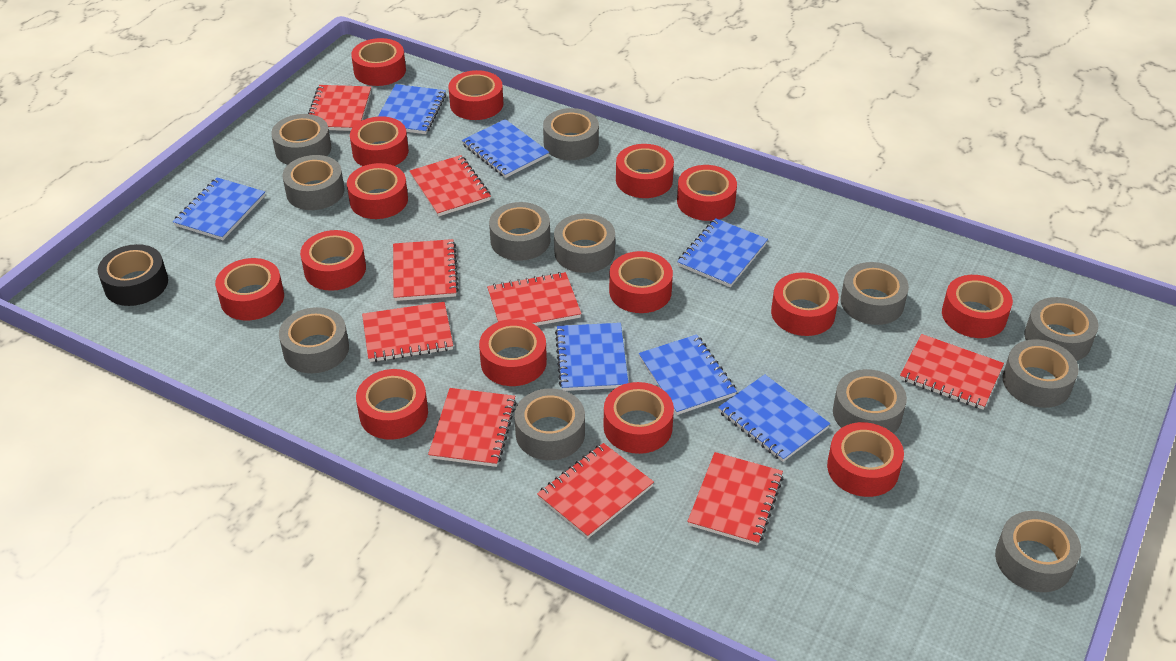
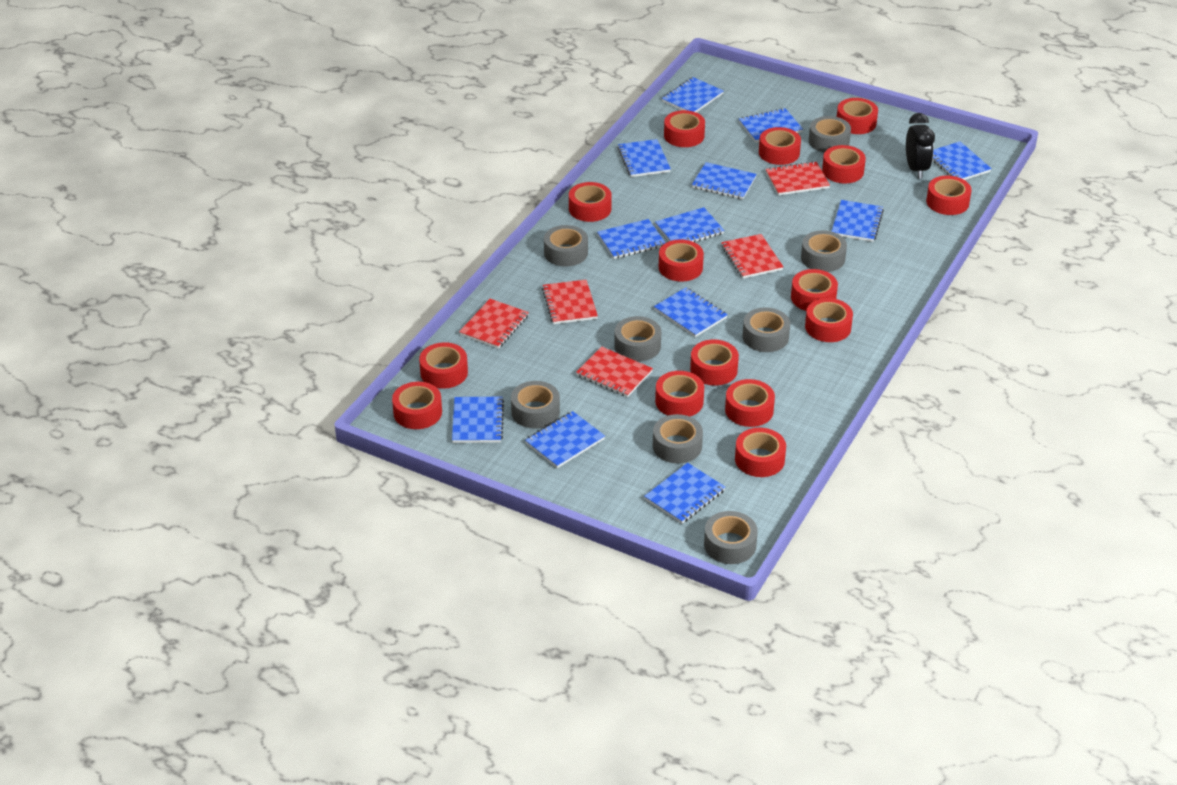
black clock: 0 -> 1
black tape: 1 -> 0
blue notebook: 7 -> 12
grey tape: 12 -> 8
red notebook: 9 -> 5

